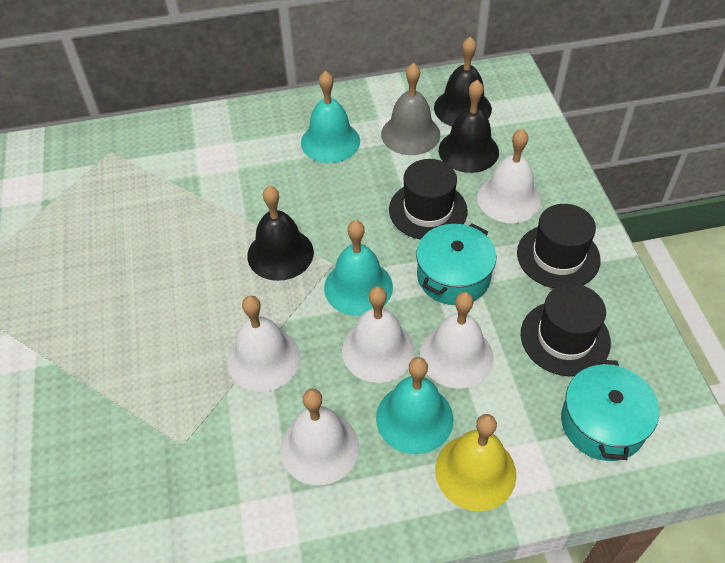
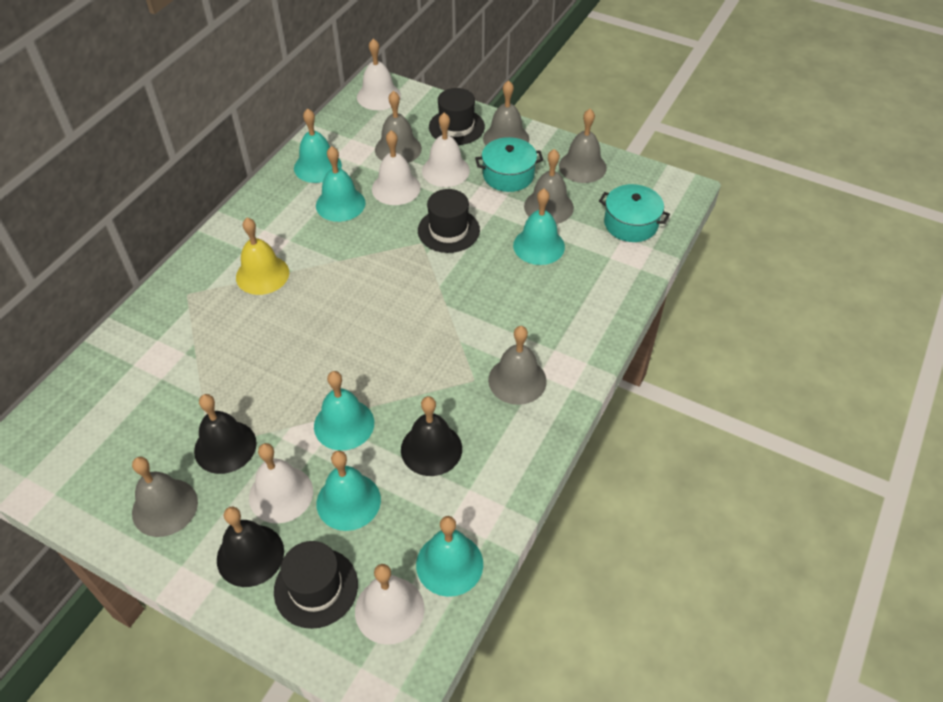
grey bell: 1 -> 6
turquoise bell: 3 -> 6

